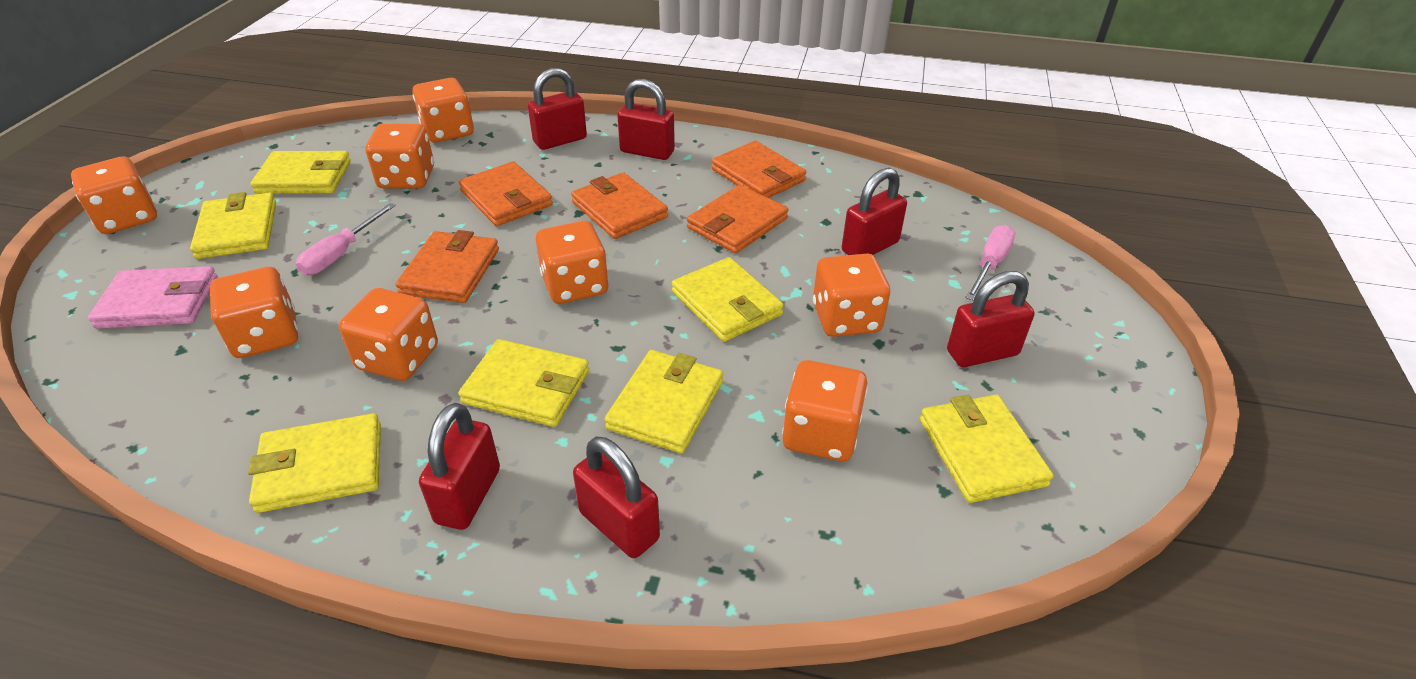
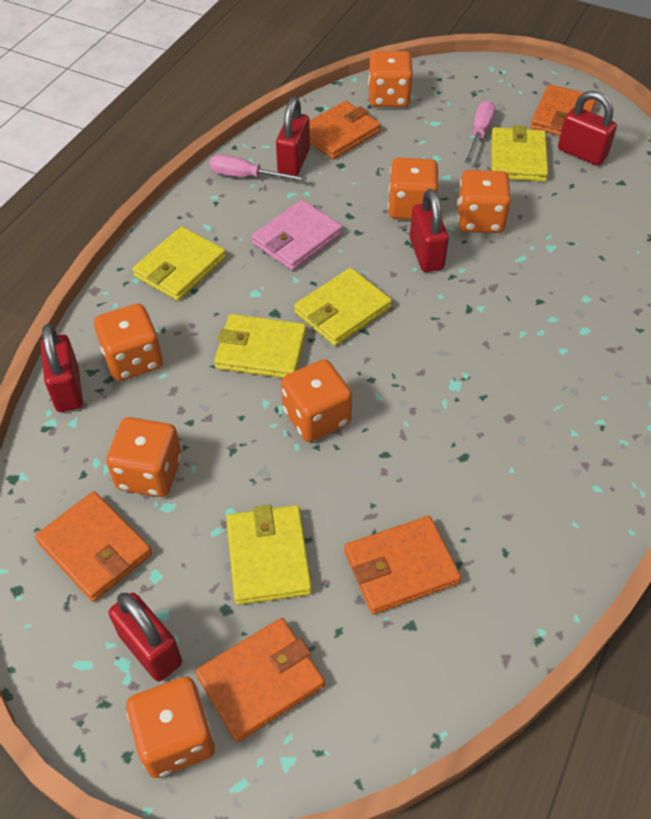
orange dice: 8 -> 7
red padlock: 6 -> 5
yellow wallet: 7 -> 5

